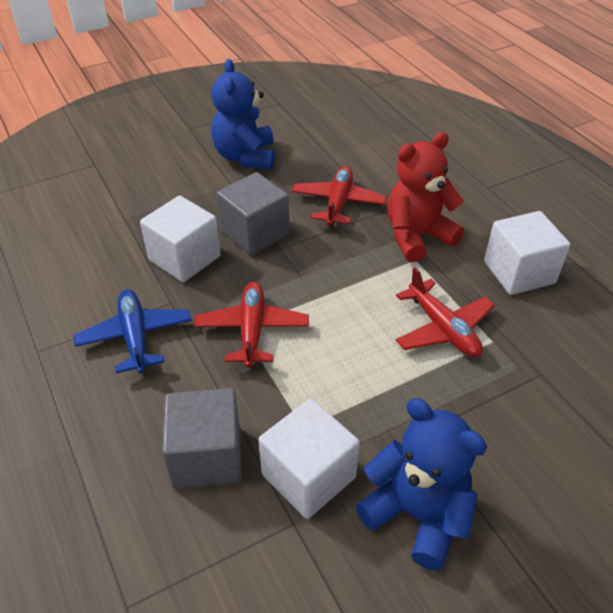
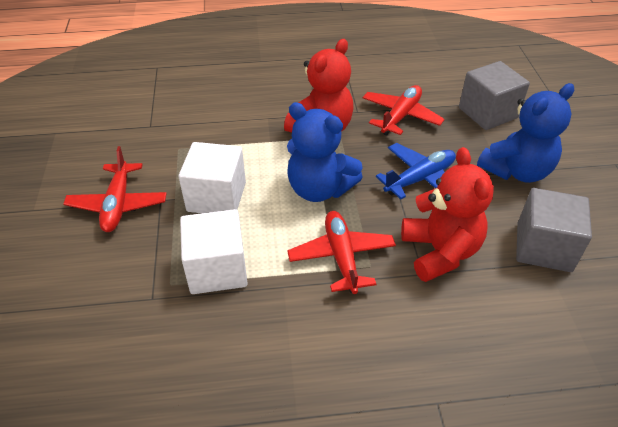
red teddy bear: 1 -> 2
white cube: 3 -> 2

